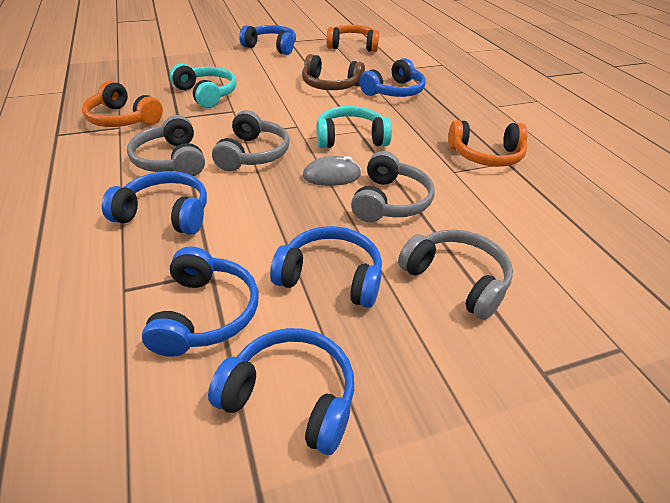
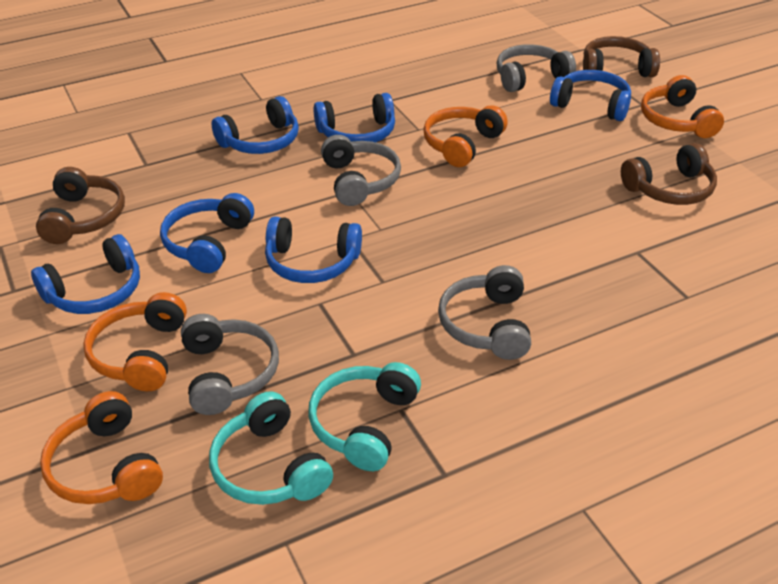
brown headphones: 1 -> 3
grey mouse: 1 -> 0
orange headphones: 3 -> 4

